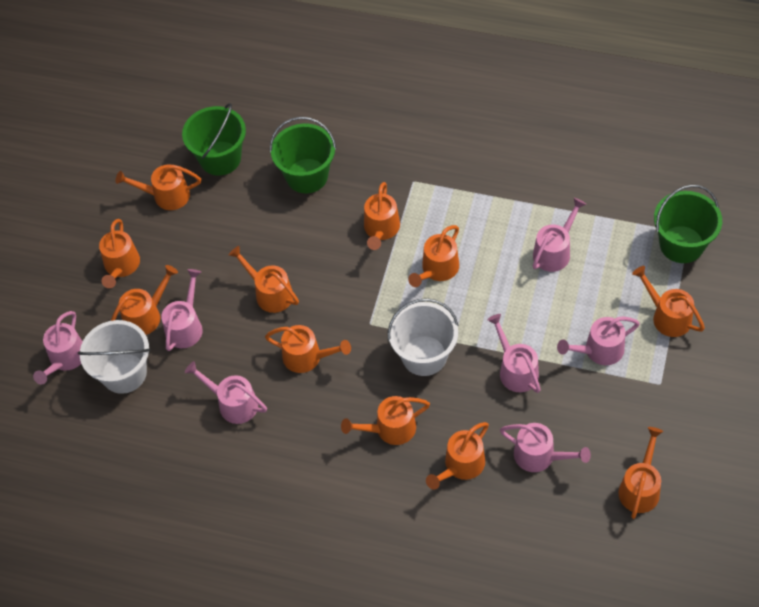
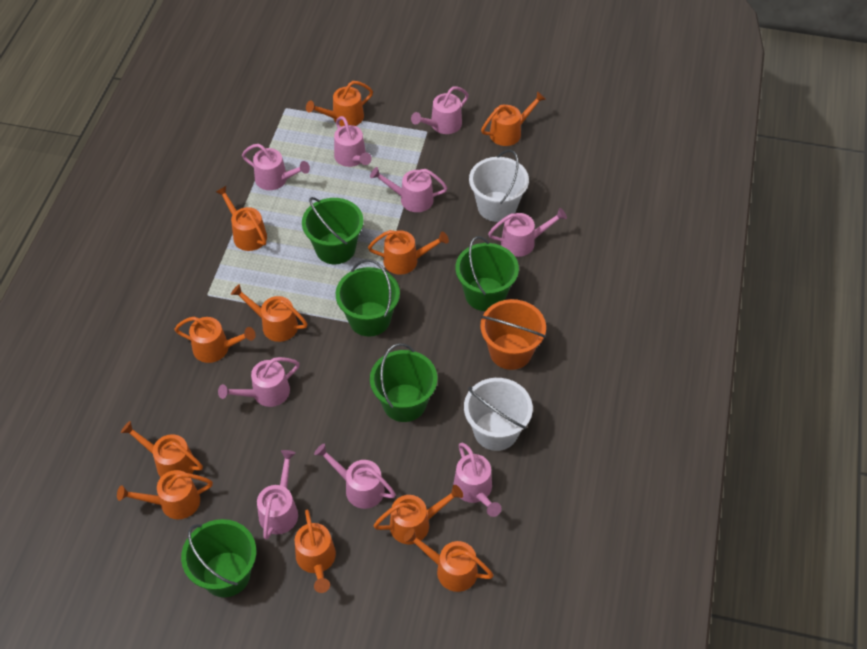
green bucket: 3 -> 5
orange bucket: 0 -> 1
pink watering can: 7 -> 9

